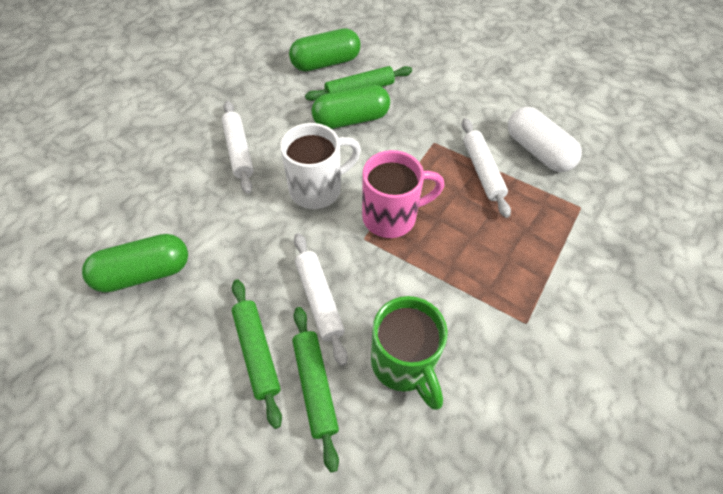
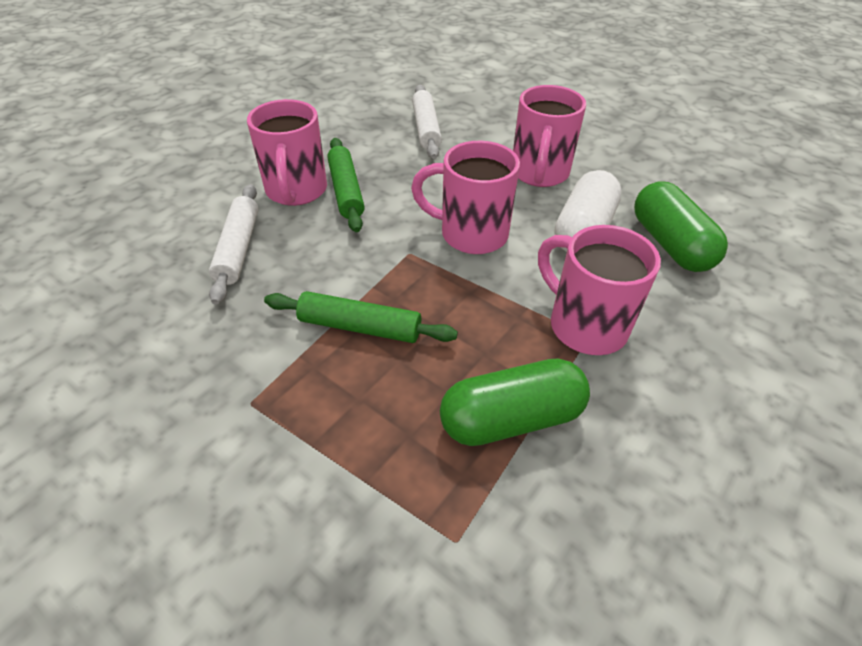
green capsule: 3 -> 2
green mug: 1 -> 0
green rolling pin: 3 -> 2
pink mug: 1 -> 4
white mug: 1 -> 0
white rolling pin: 3 -> 2

